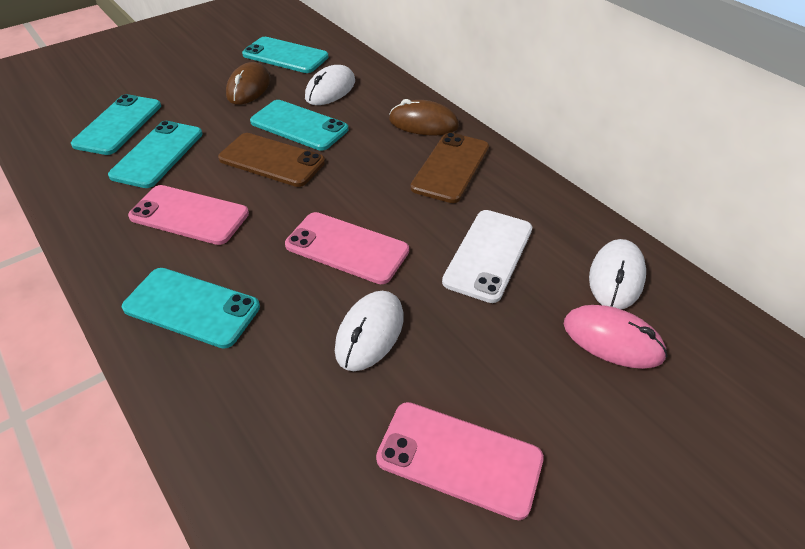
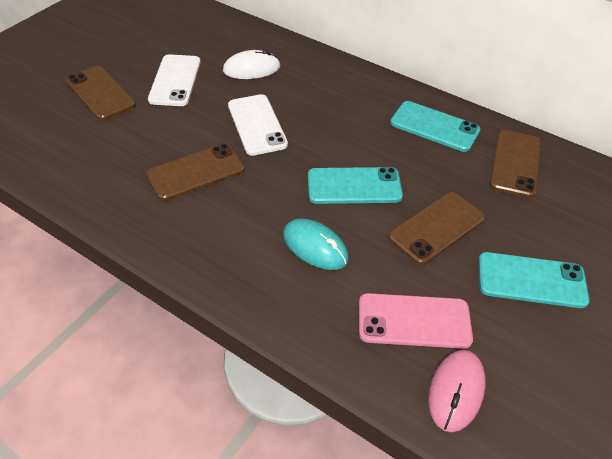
brown mouse: 2 -> 0
brown phone: 2 -> 4
pink phone: 3 -> 1
turquoise mouse: 0 -> 1
turquoise phone: 5 -> 3
white mouse: 3 -> 1
white phone: 1 -> 2

